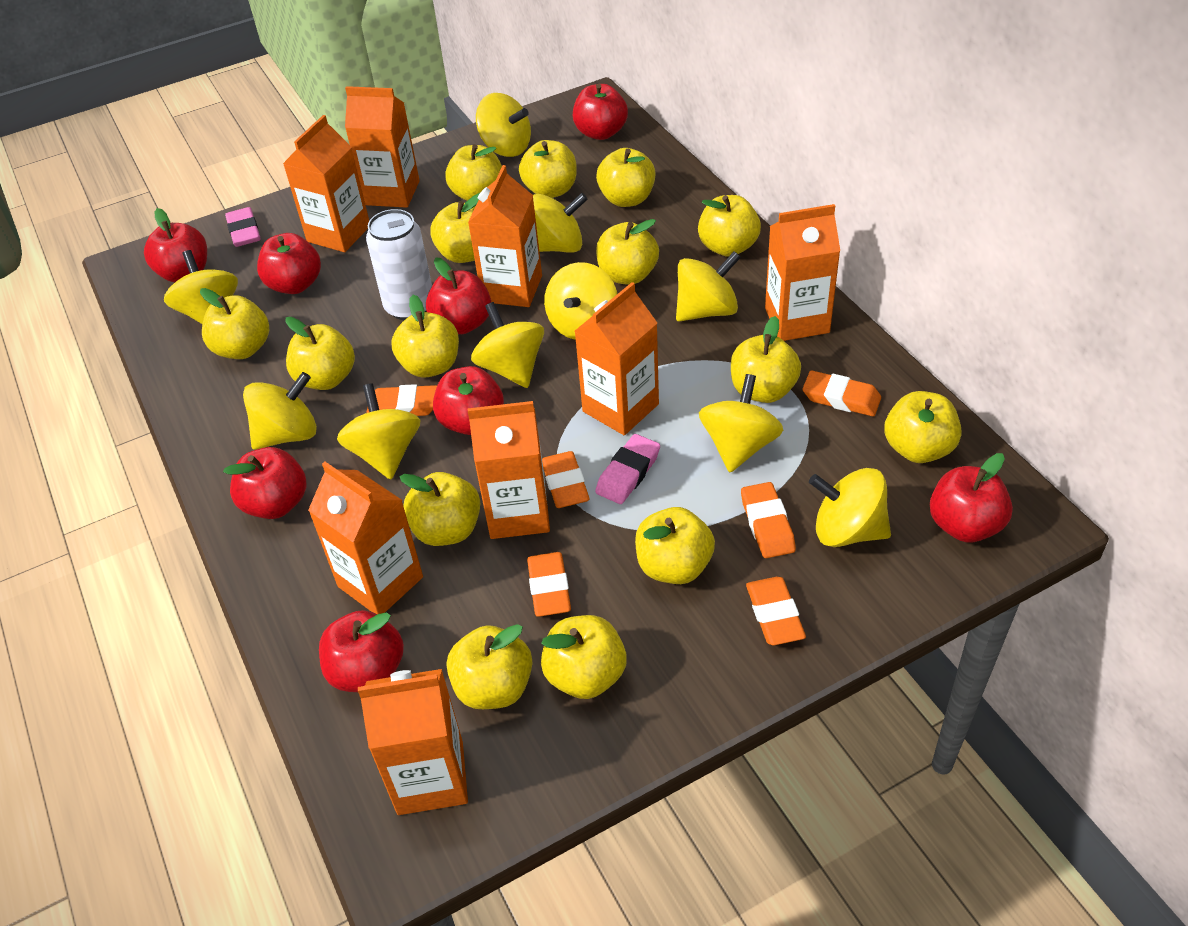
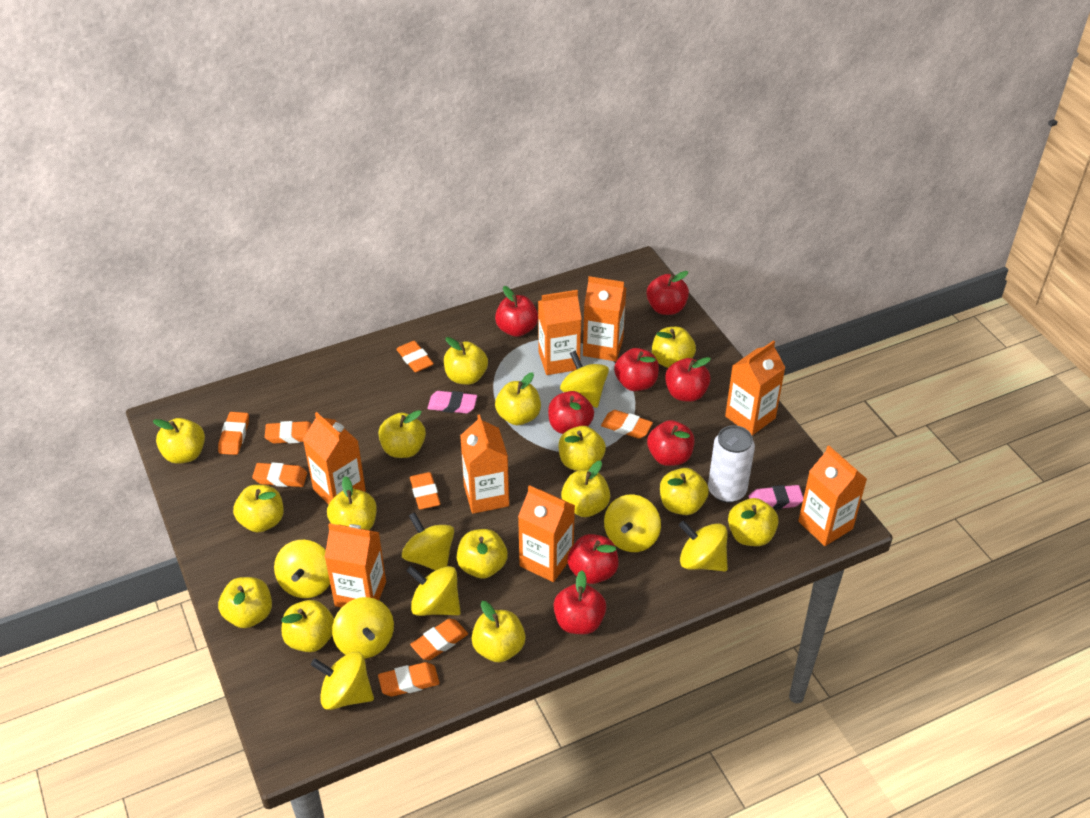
orange eraser: 6 -> 8
yellow spinning top: 10 -> 8

